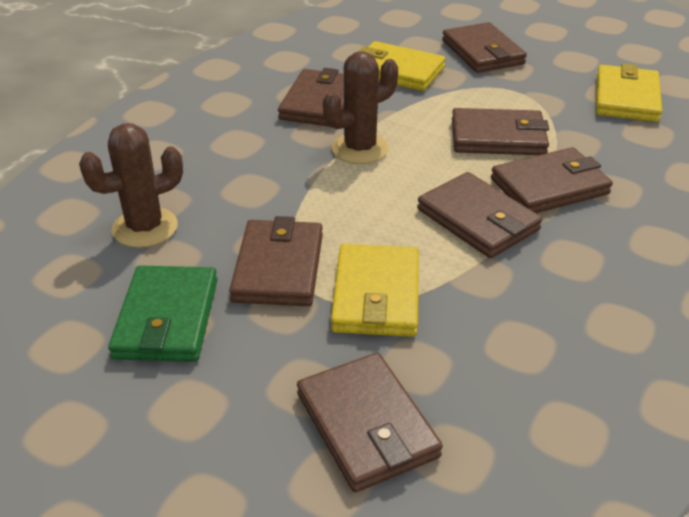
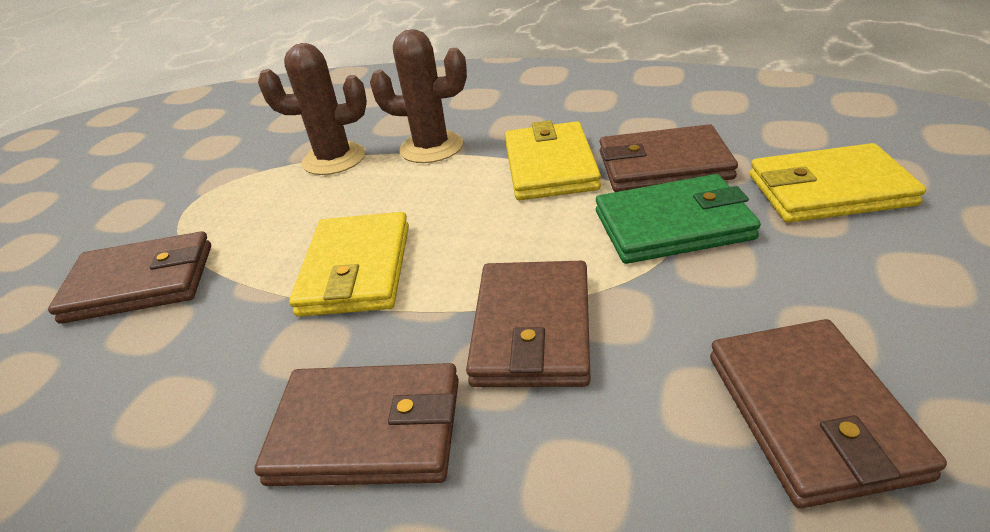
brown wallet: 7 -> 5

